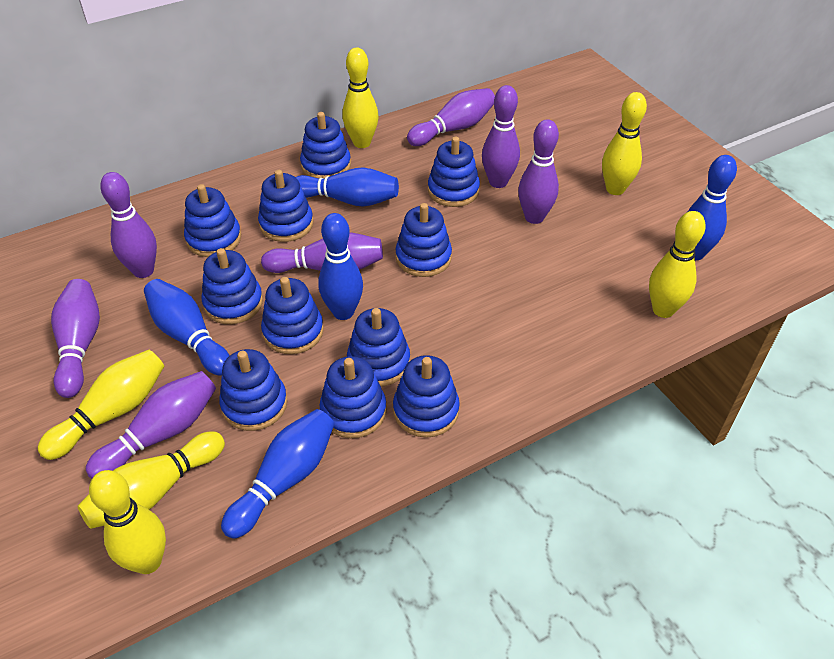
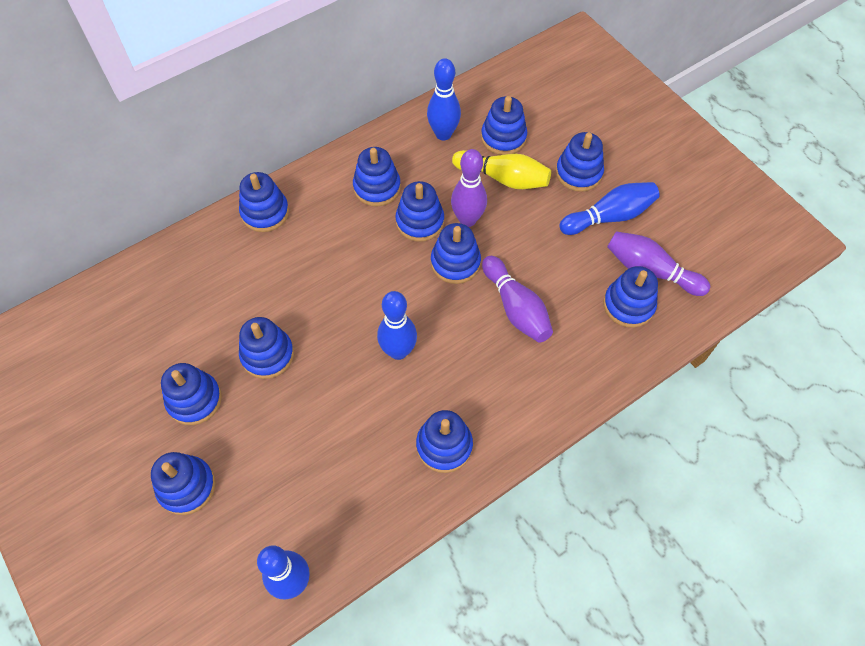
blue bowling pin: 5 -> 4
purple bowling pin: 7 -> 3
yellow bowling pin: 6 -> 1

